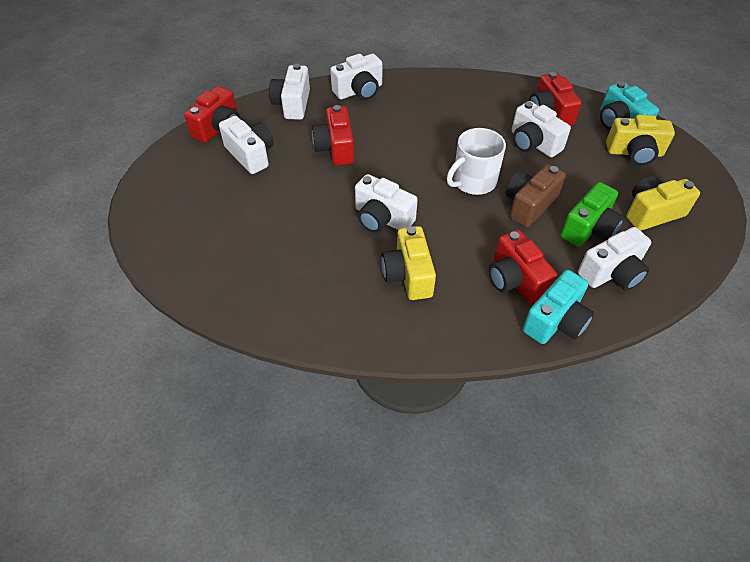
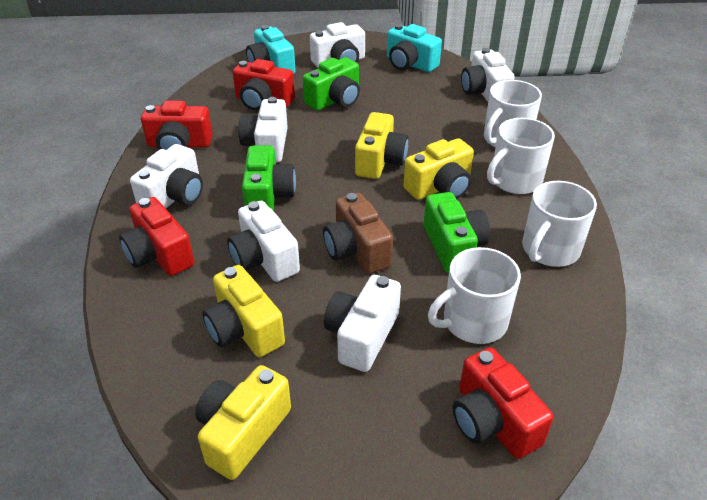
green camera: 1 -> 3
white mug: 1 -> 4
yellow camera: 3 -> 4

